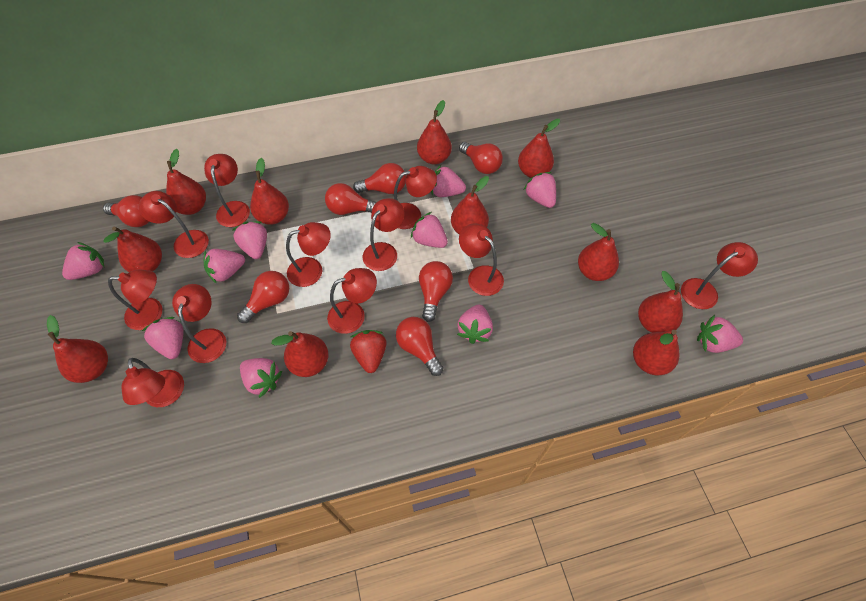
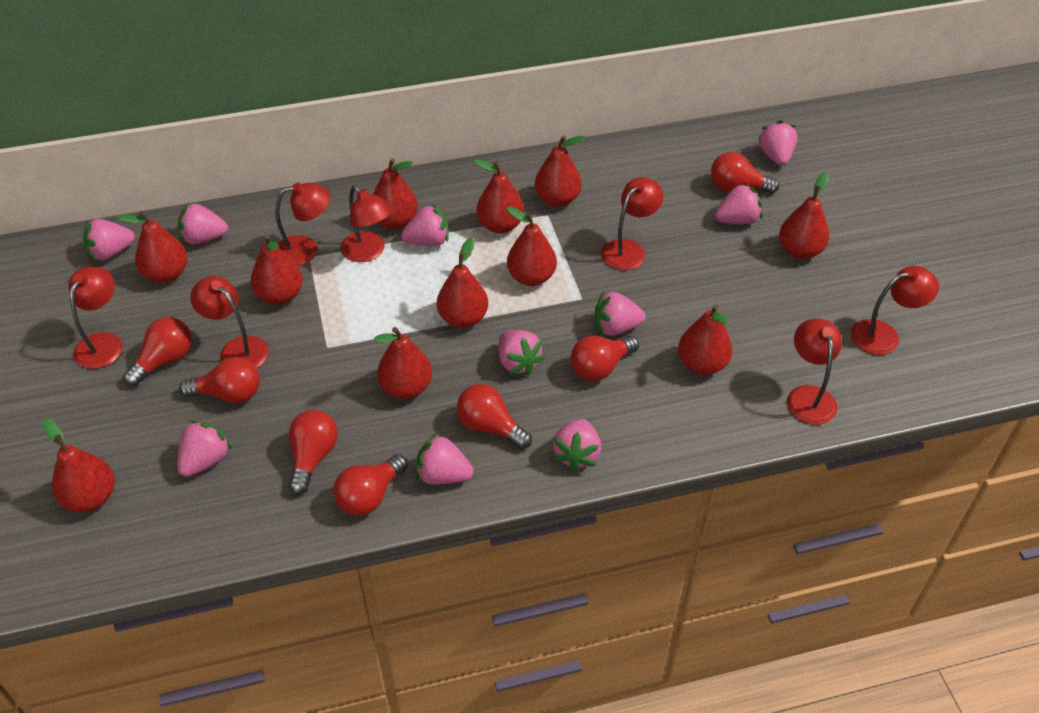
red lamp: 11 -> 7
red strawberry: 1 -> 0

